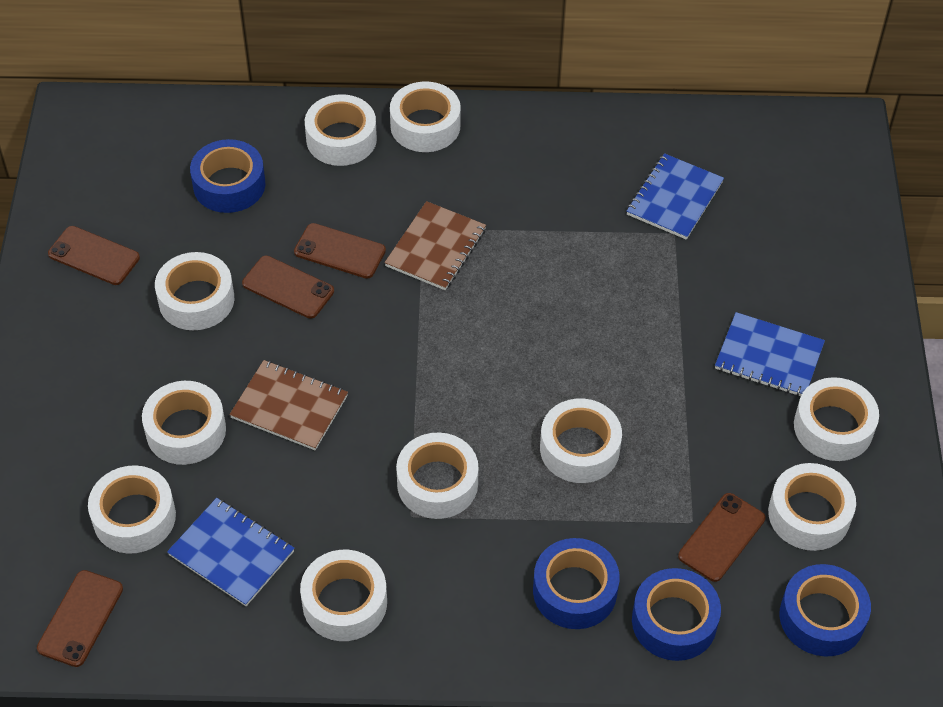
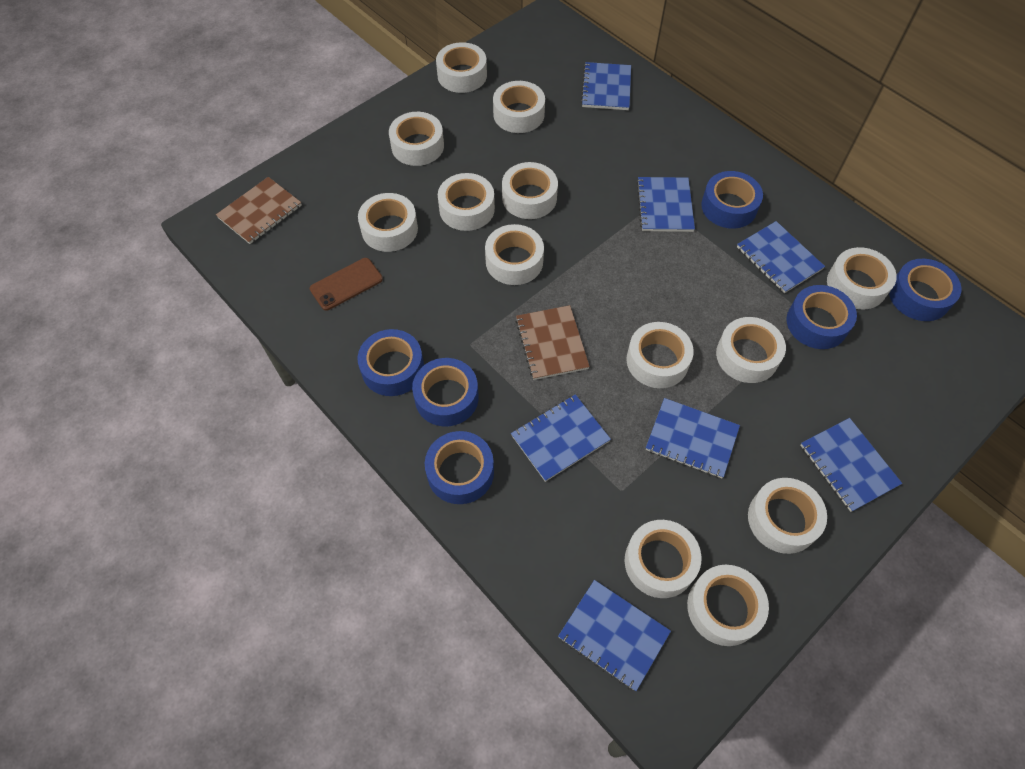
blue notebook: 3 -> 7
blue tape: 4 -> 6
brown phone: 5 -> 1
white tape: 10 -> 13

